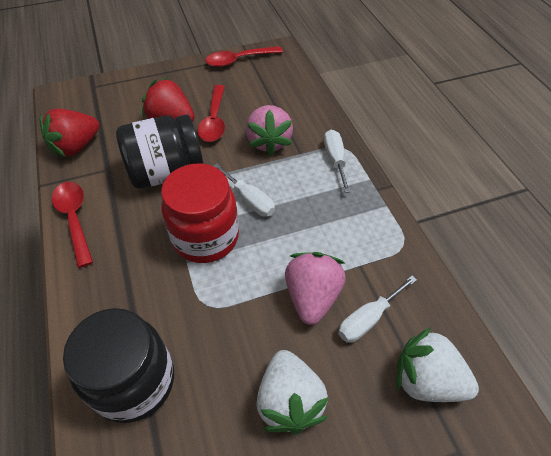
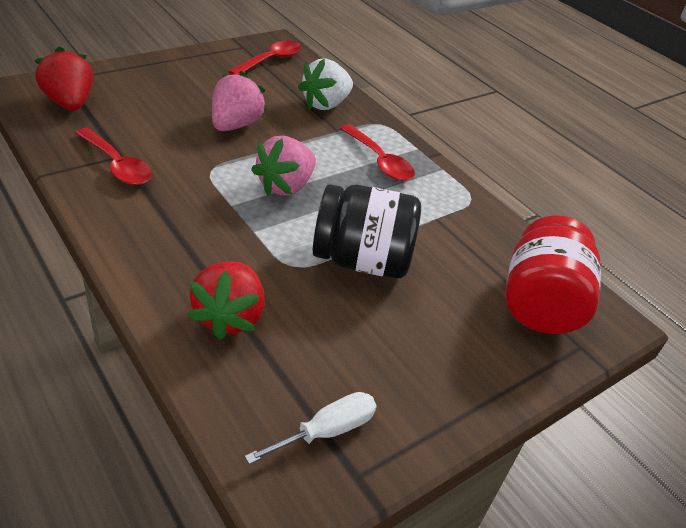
black jar: 2 -> 1
white screwdriver: 3 -> 1
white strawberry: 2 -> 1

